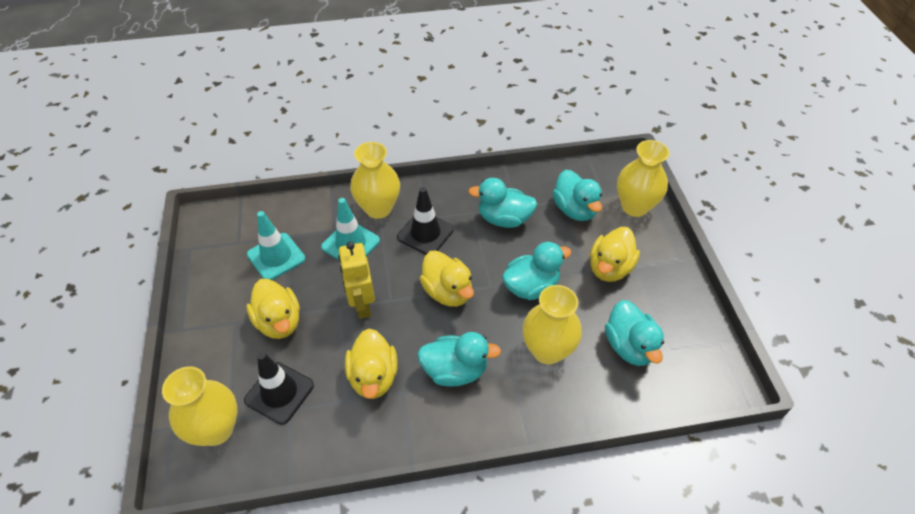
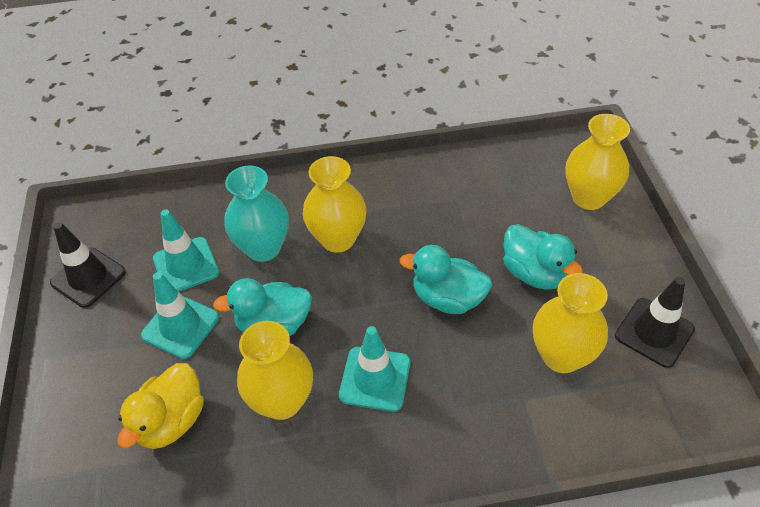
turquoise duck: 5 -> 3
turquoise traffic cone: 2 -> 3
turquoise vase: 0 -> 1
yellow duck: 4 -> 1
yellow robot: 1 -> 0

